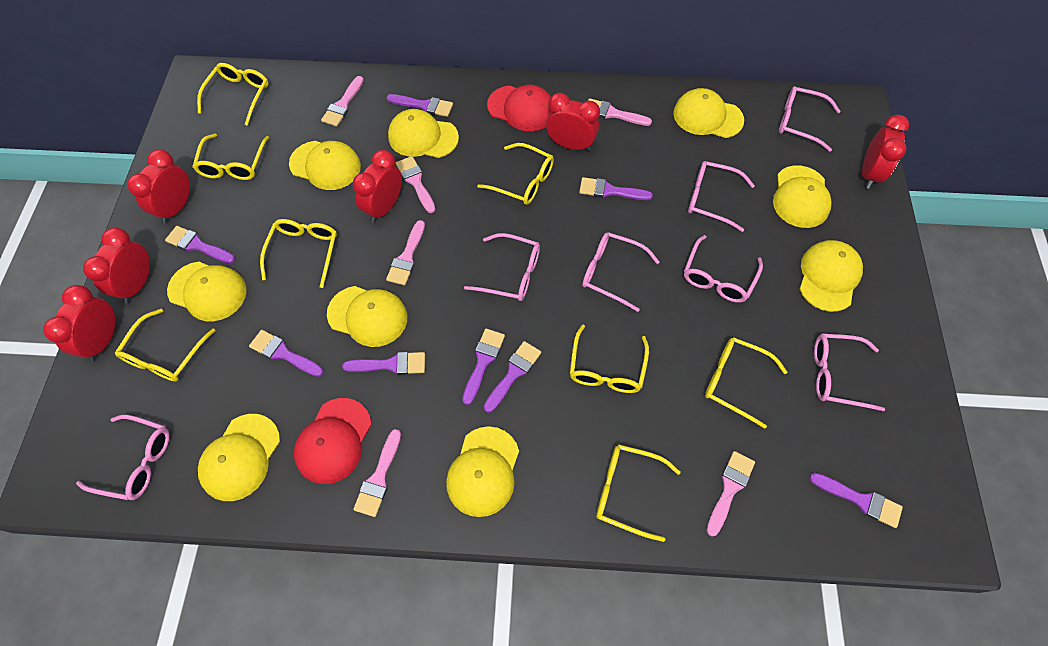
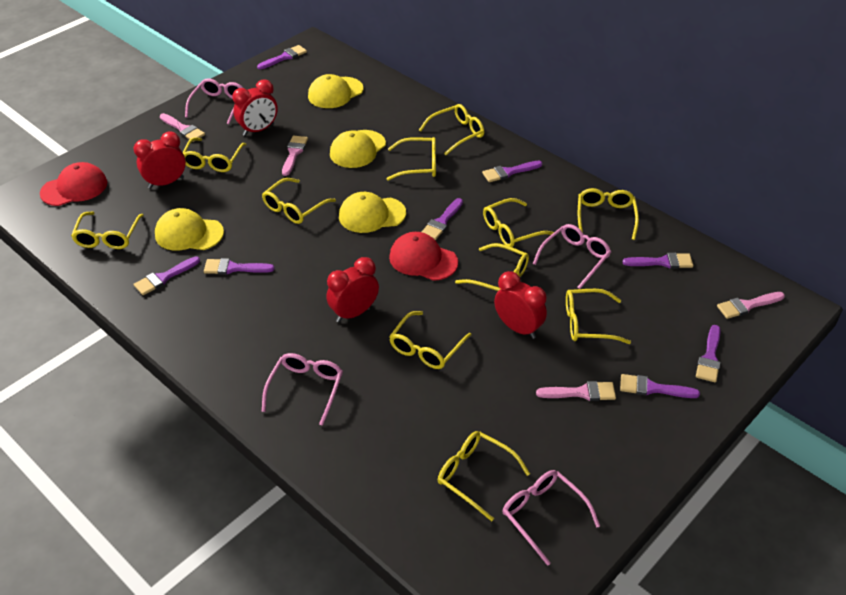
pink brush: 6 -> 4
pink glasses: 7 -> 4
red clock: 6 -> 4
yellow cap: 9 -> 4
yellow glasses: 8 -> 11

